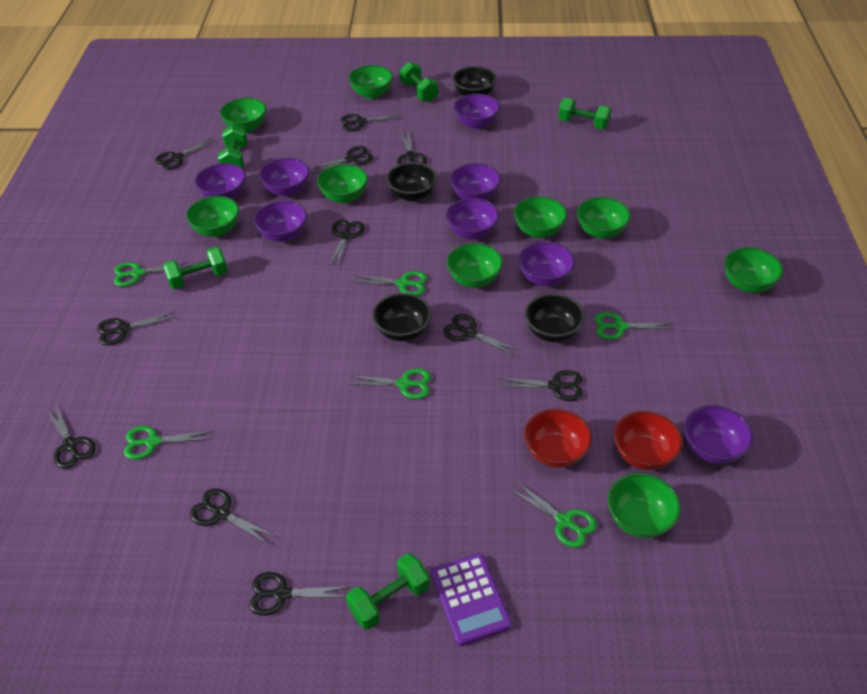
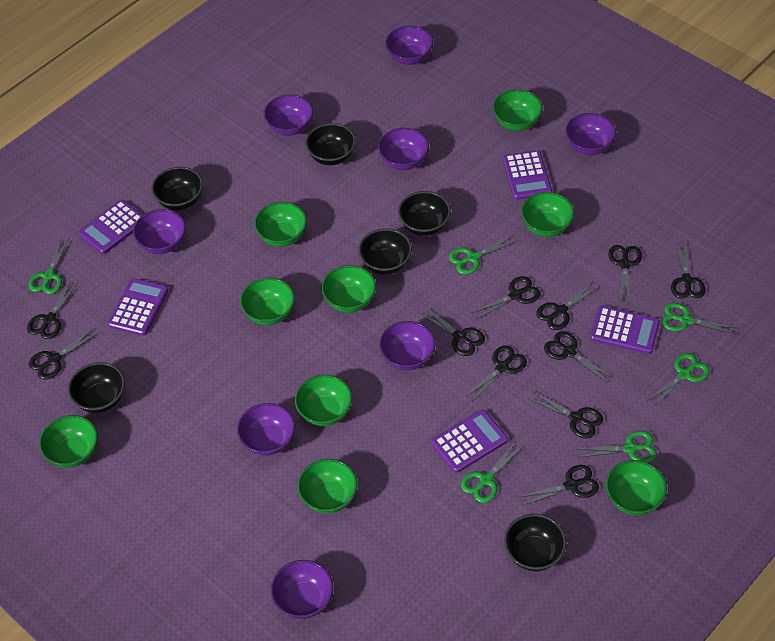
black bowl: 4 -> 6
green dumbbell: 5 -> 0
purple calculator: 1 -> 5
red bowl: 2 -> 0

